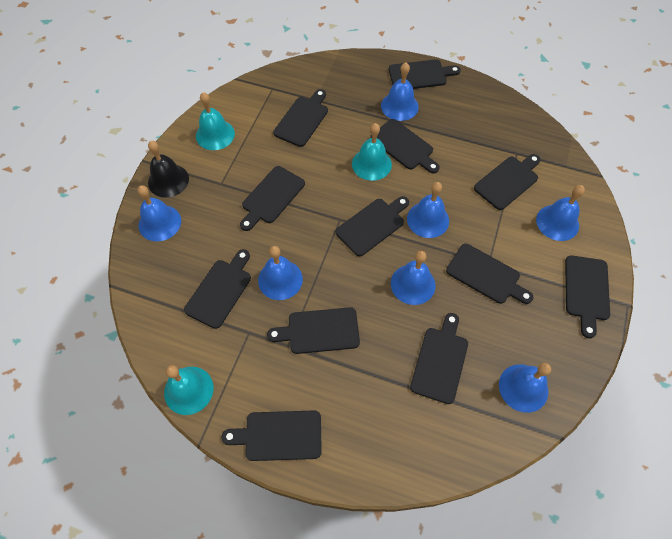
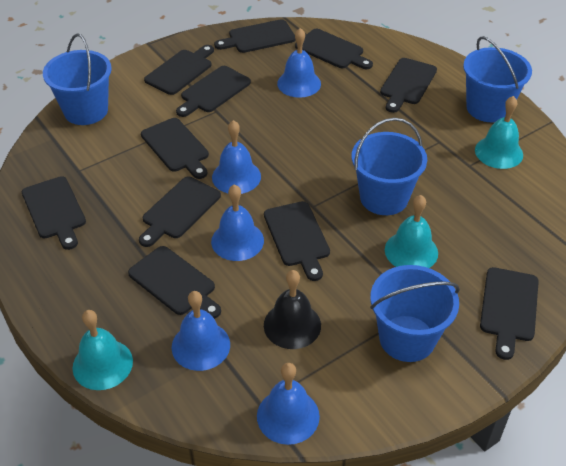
black cutting board: 12 -> 11
blue bell: 7 -> 5
blue bucket: 0 -> 4

